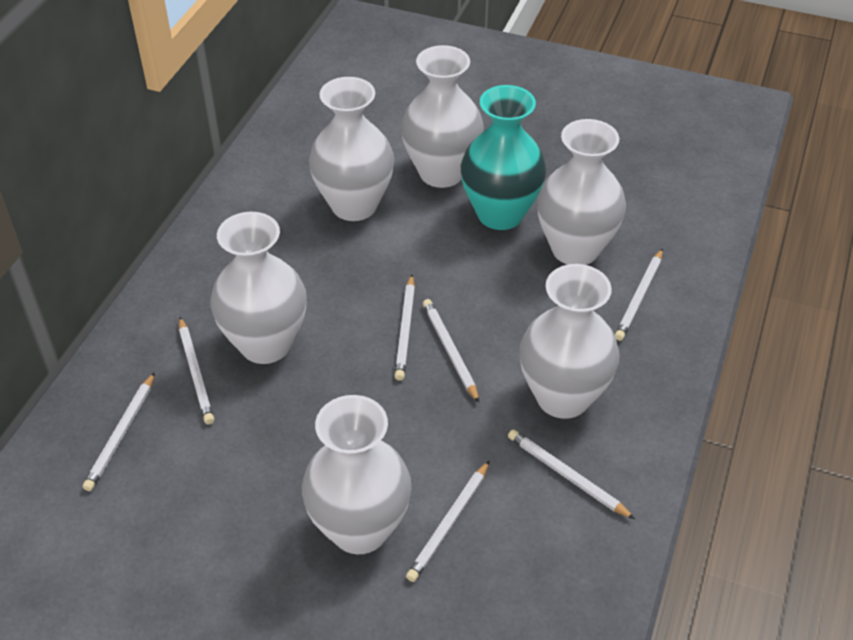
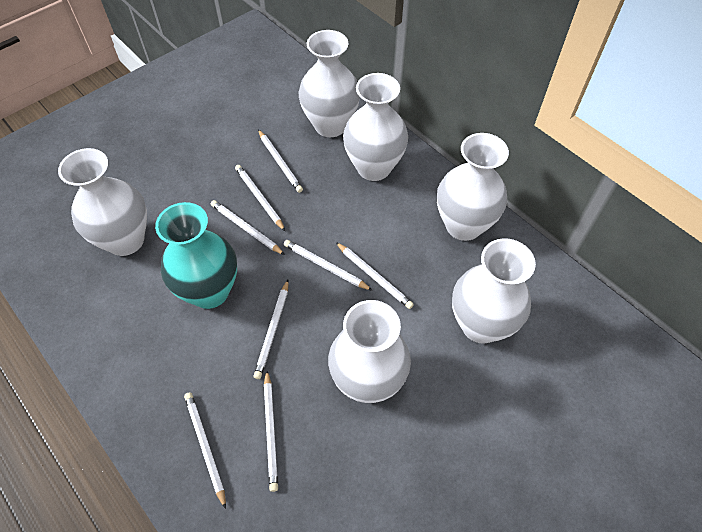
white pencil: 7 -> 8

